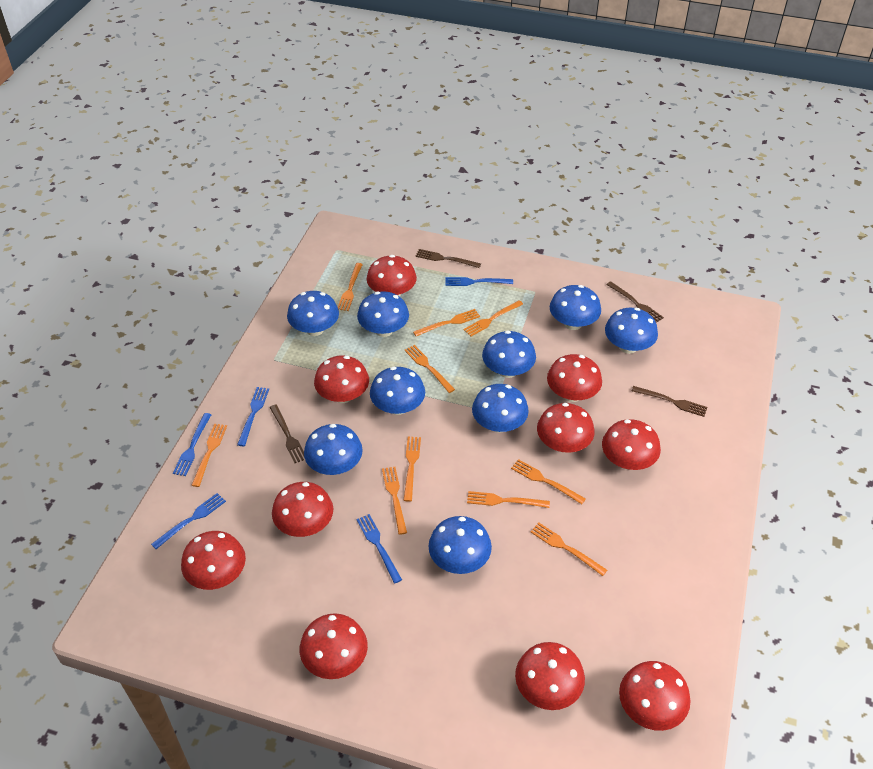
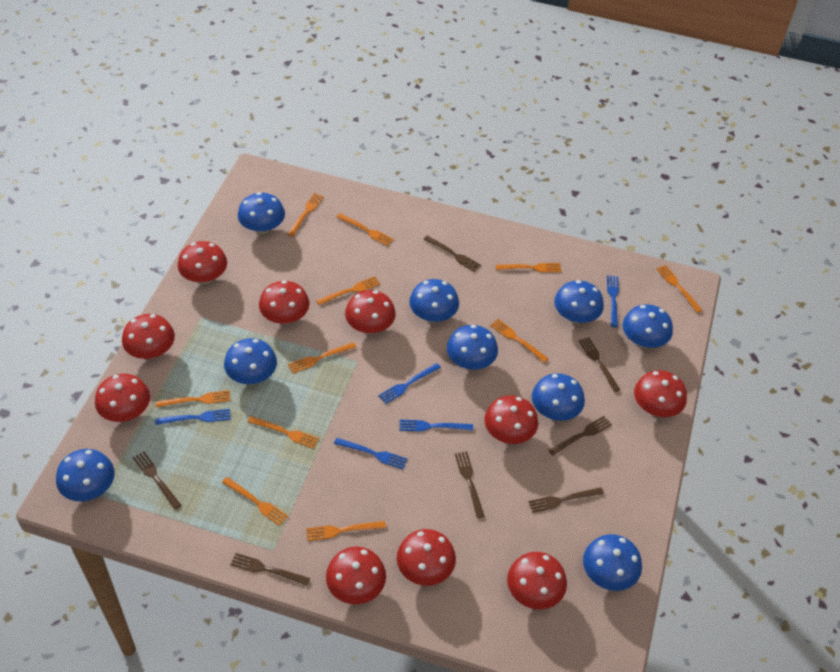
brown fork: 4 -> 7
orange fork: 10 -> 11

